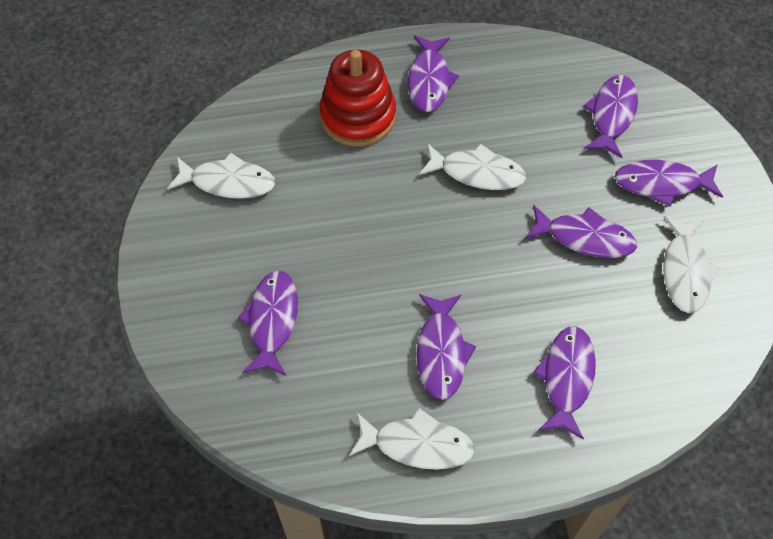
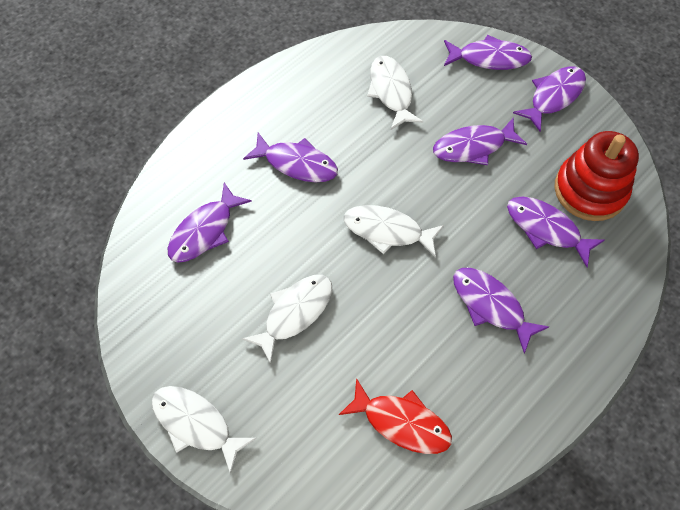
red fish: 0 -> 1

